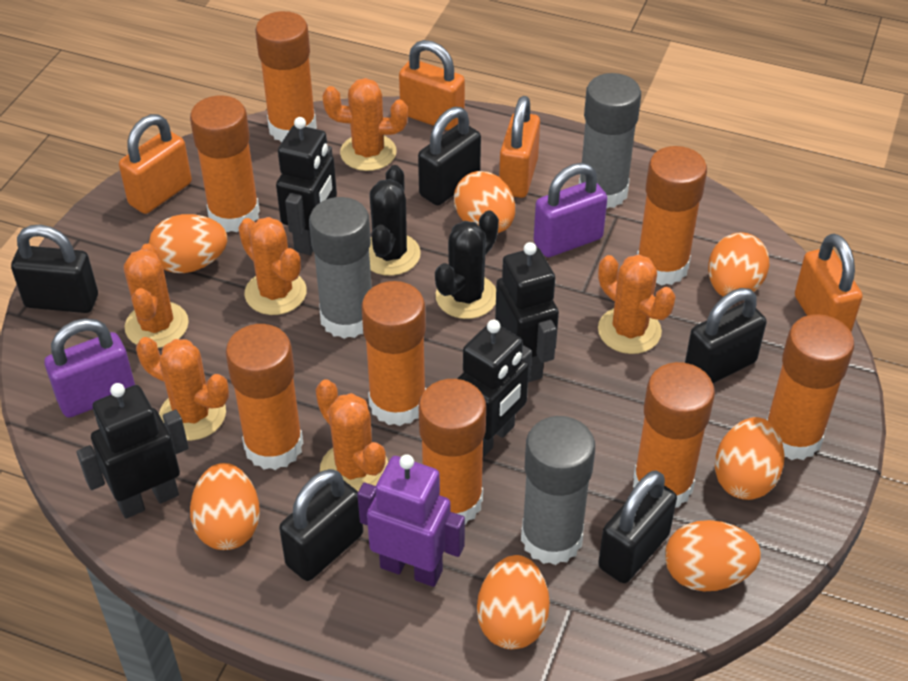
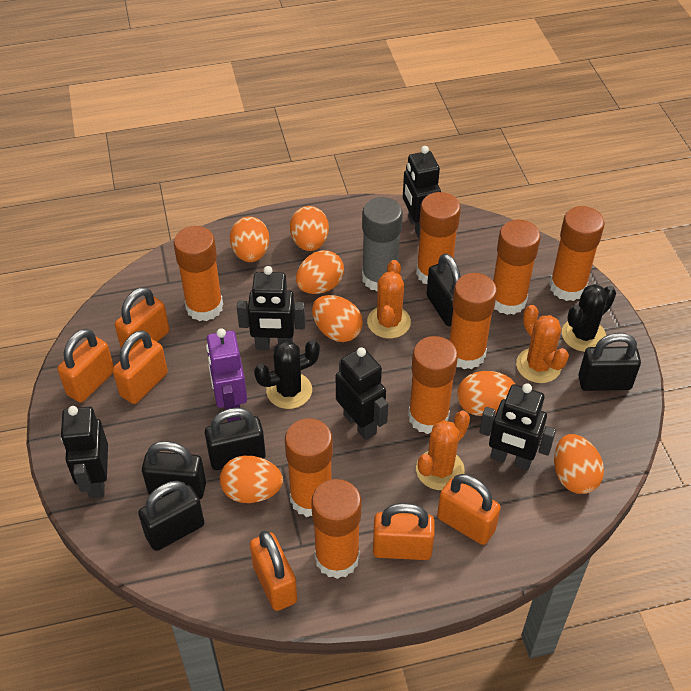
black robot: 4 -> 5
grey glue stick: 3 -> 1
orange cactus: 6 -> 3
orange padlock: 4 -> 6
purple padlock: 2 -> 0

